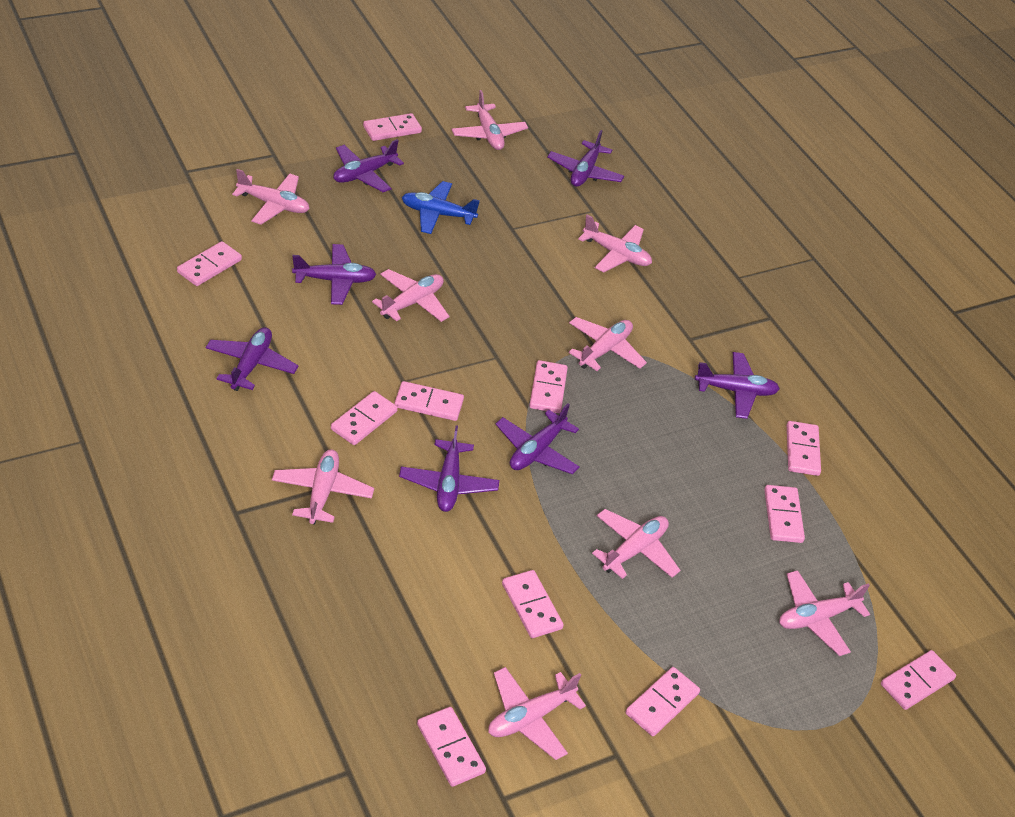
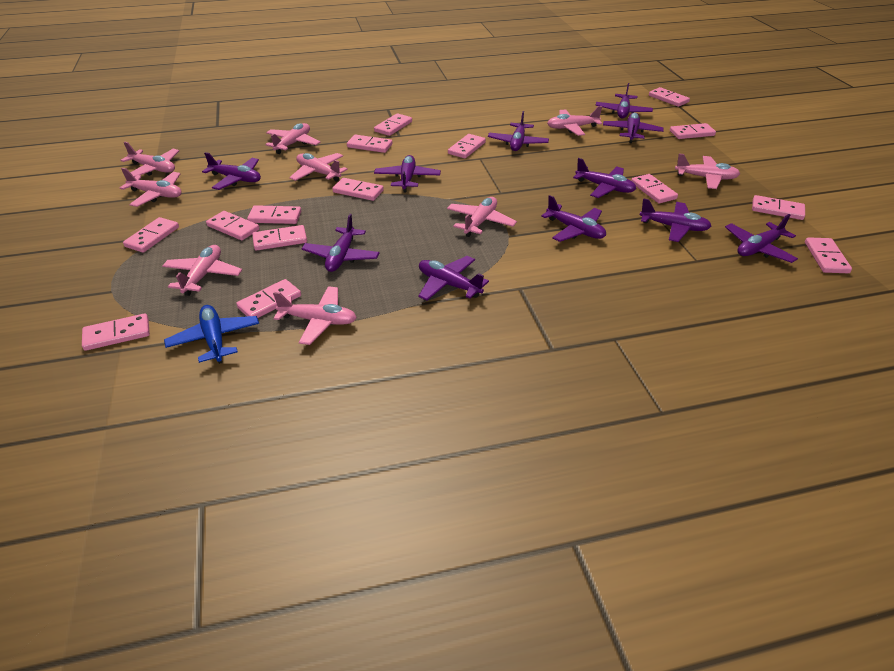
pink domino: 11 -> 15
purple plane: 7 -> 11

